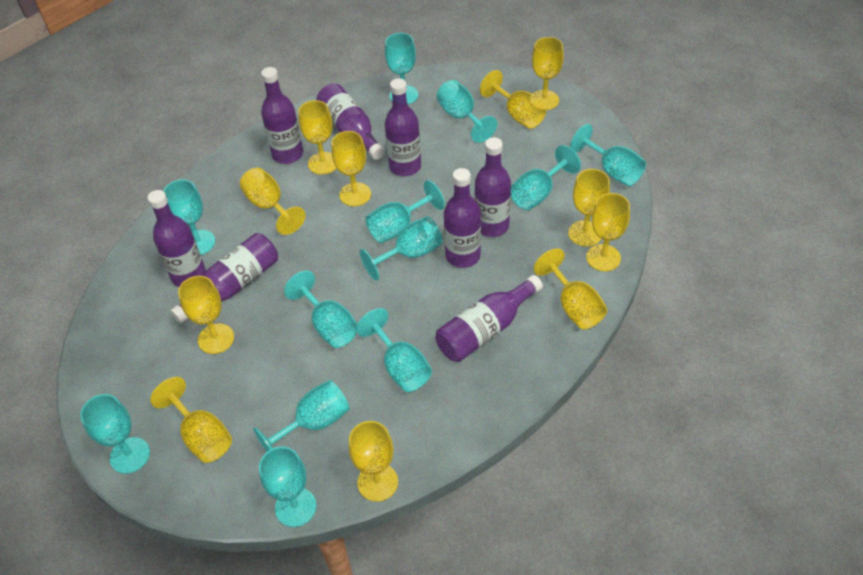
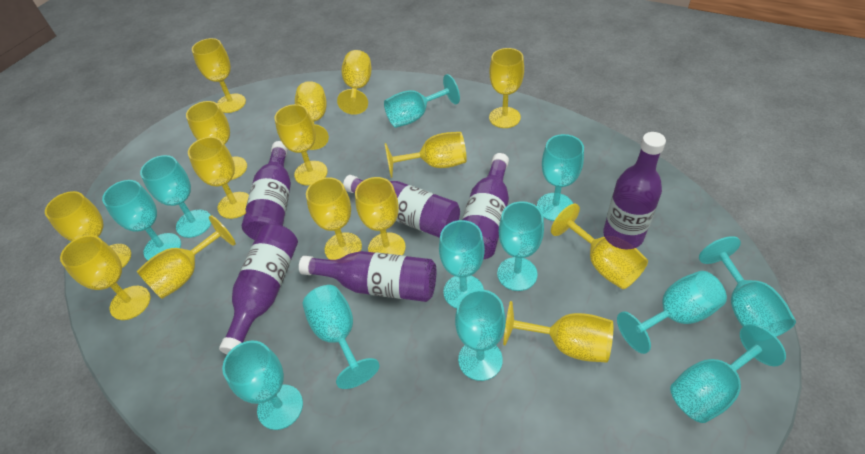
purple bottle: 8 -> 6
yellow goblet: 11 -> 15

